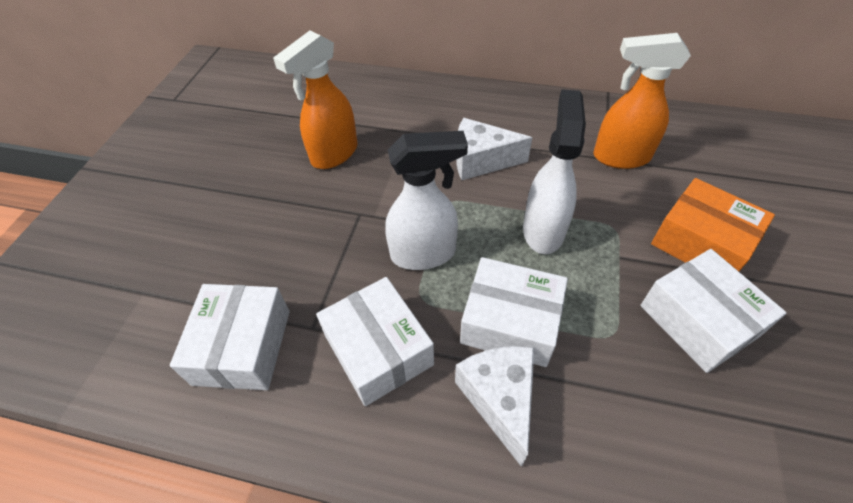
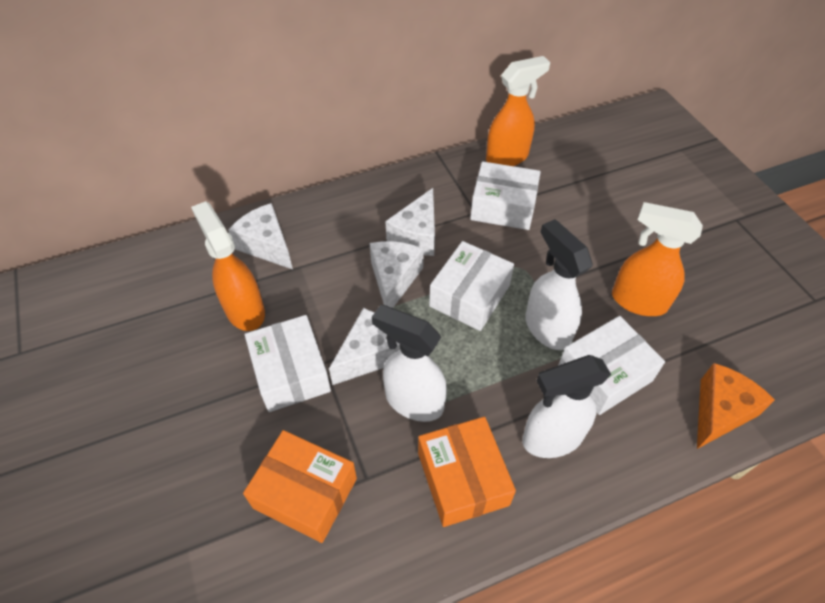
orange box: 1 -> 2
orange cheese: 0 -> 1
orange spray bottle: 2 -> 3
white cheese: 2 -> 4
white spray bottle: 2 -> 3

